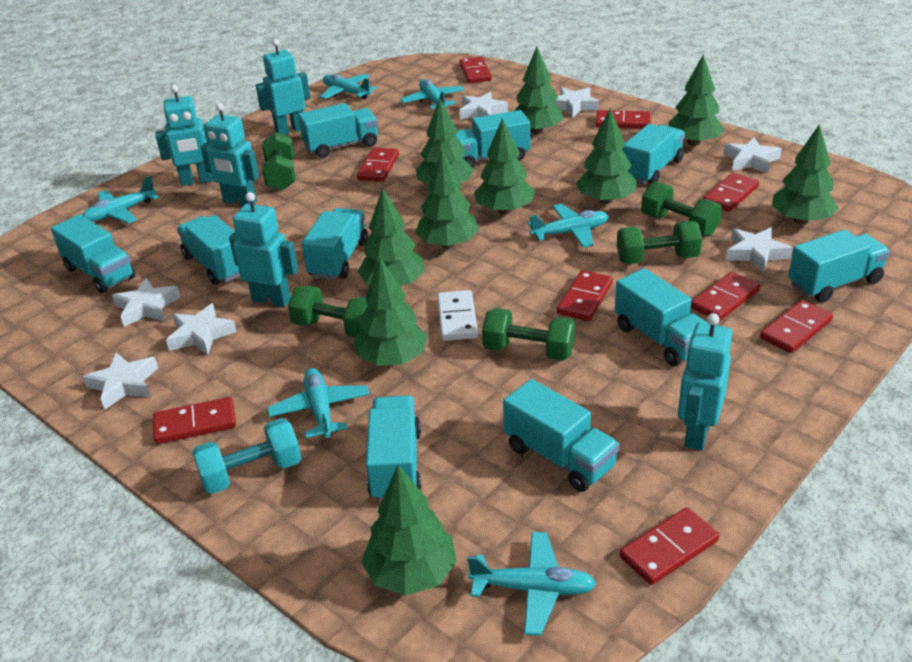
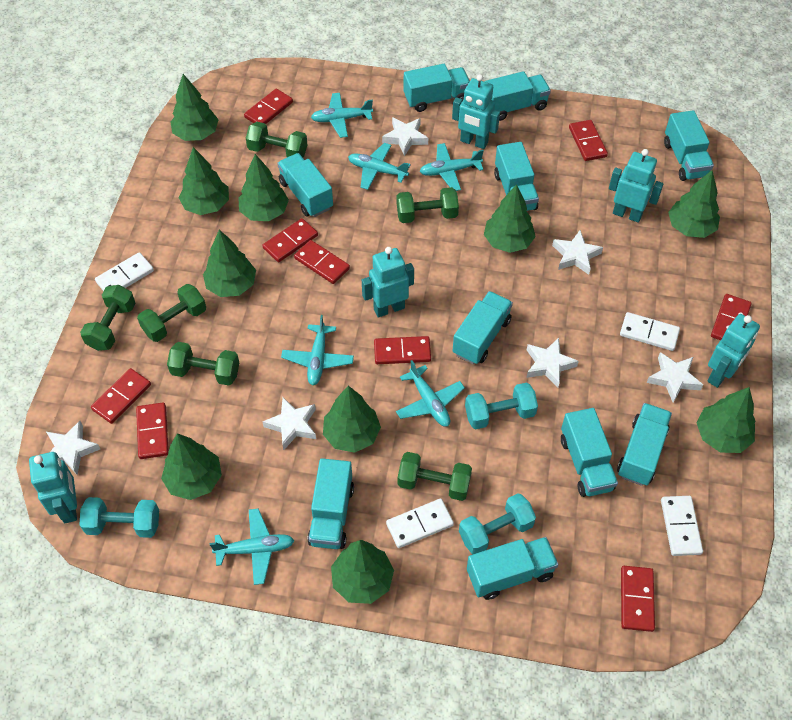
green dumbbell: 5 -> 6
turquoise dumbbell: 1 -> 3
white domino: 1 -> 4
white star: 7 -> 6

